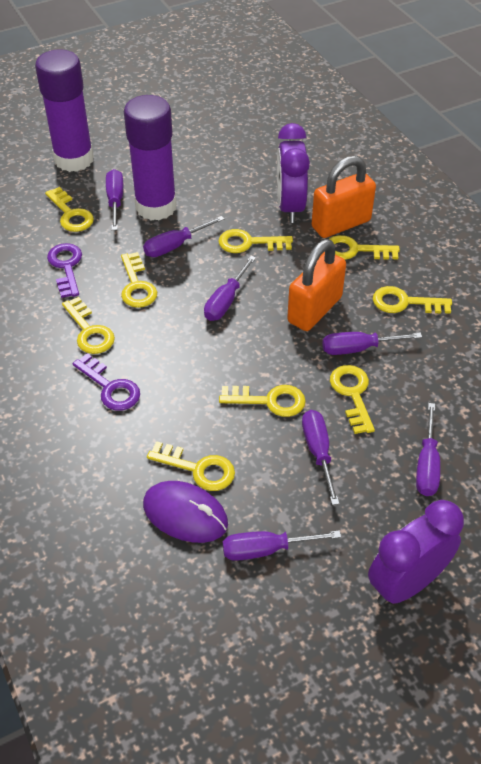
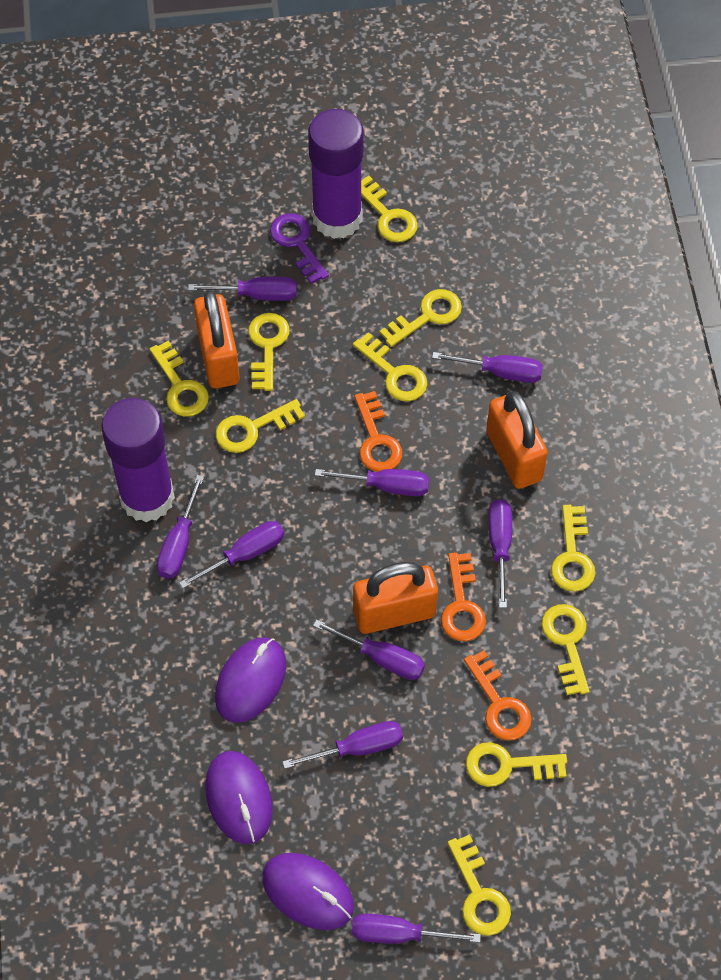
orange key: 0 -> 3
orange padlock: 2 -> 3
purple clock: 2 -> 0
purple key: 2 -> 1
purple mouse: 1 -> 3
purple screwdriver: 7 -> 9
yellow key: 9 -> 10

